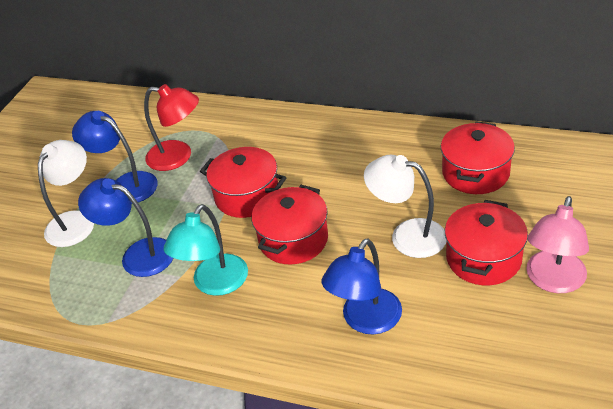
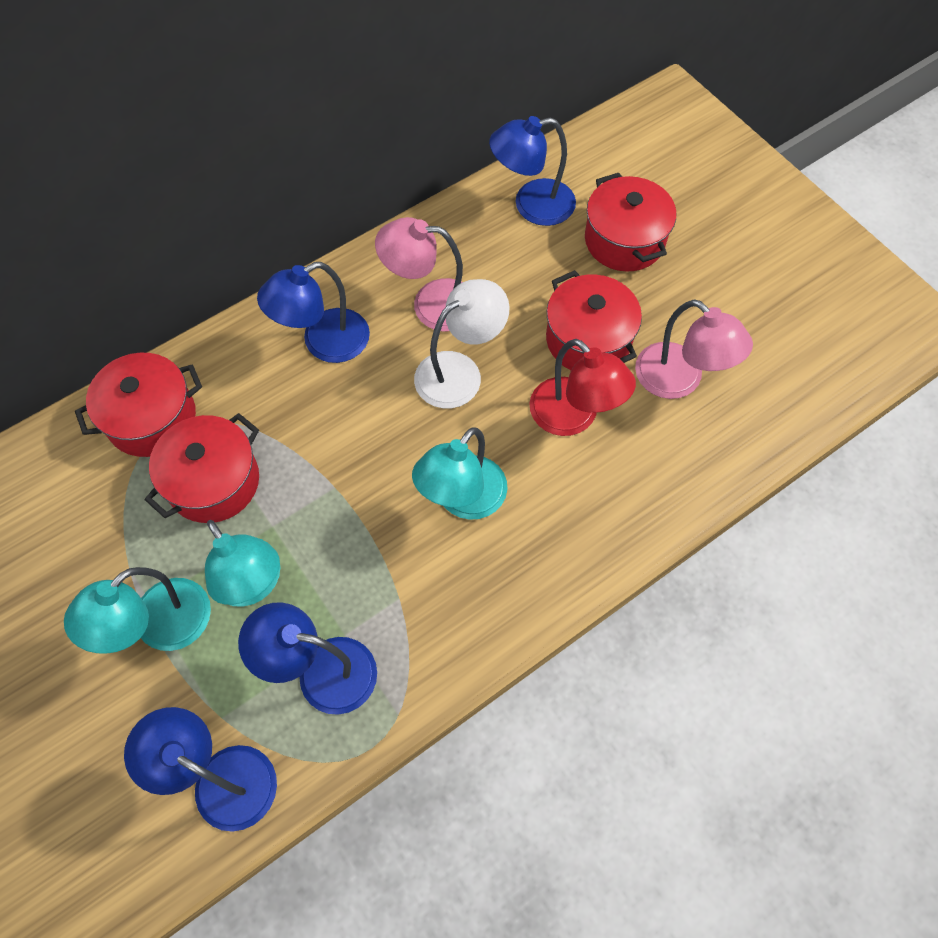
blue lamp: 3 -> 4
pink lamp: 1 -> 2
turquoise lamp: 1 -> 3
white lamp: 2 -> 1

